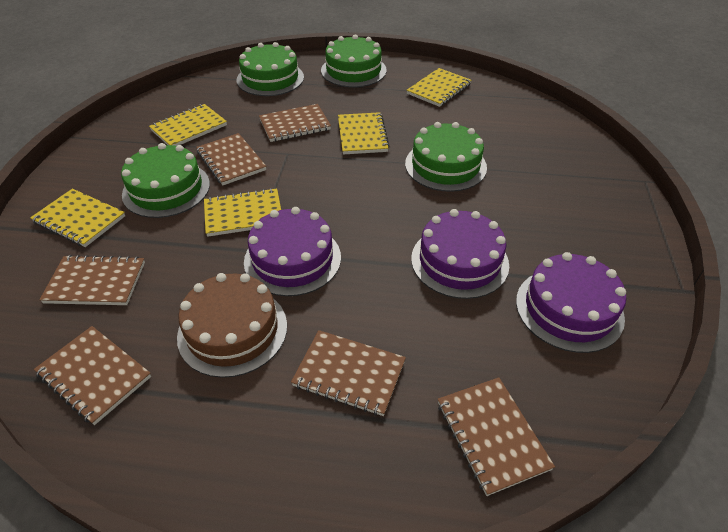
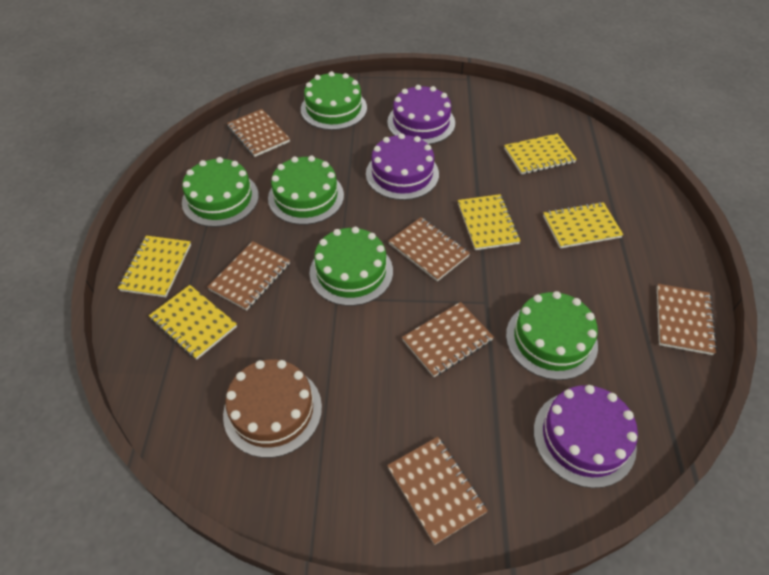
green cake: 4 -> 5

